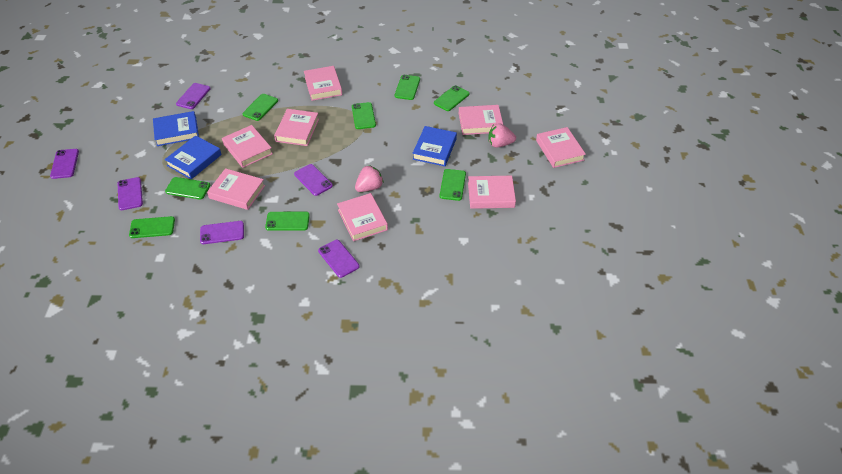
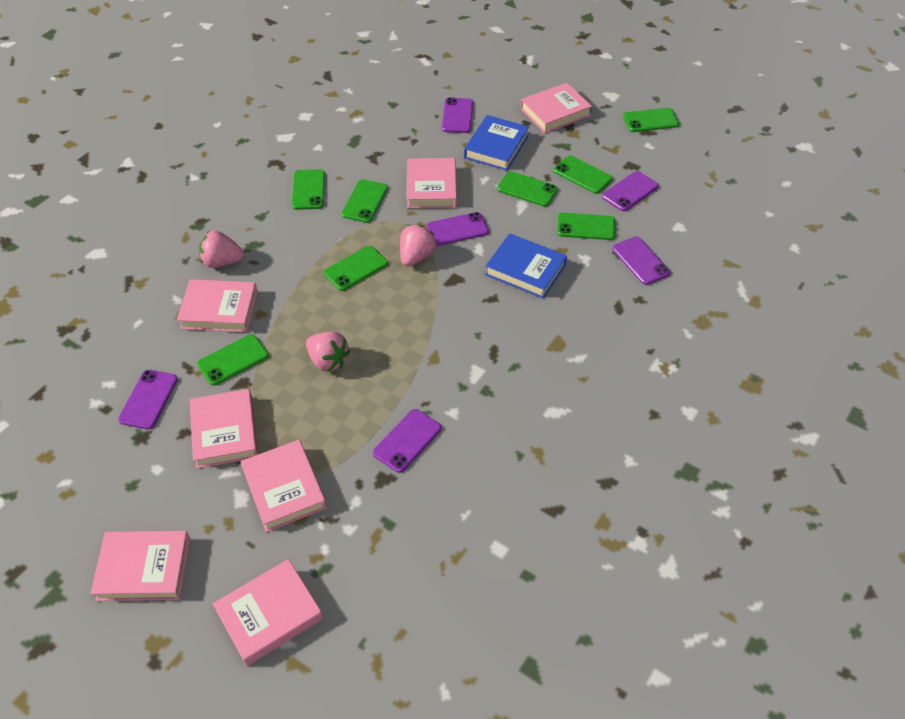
blue book: 3 -> 2
pink book: 8 -> 7
pink strawberry: 2 -> 3

